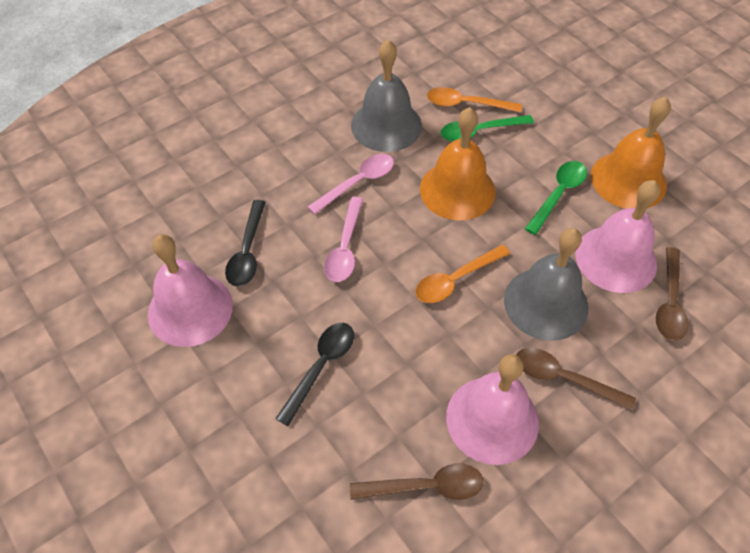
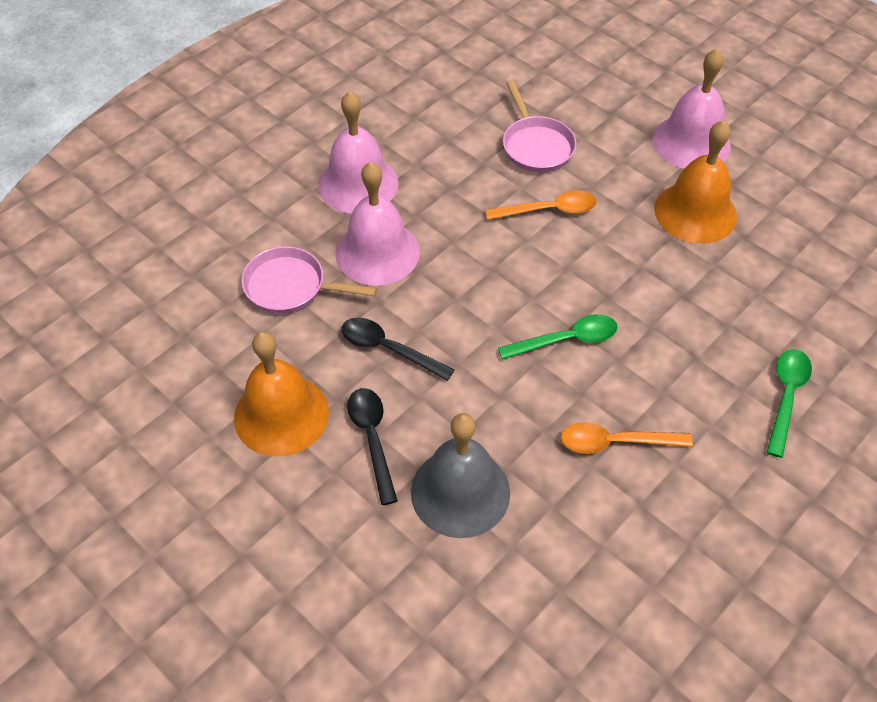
brown spoon: 3 -> 0
grey bell: 2 -> 1
pink pan: 0 -> 2
pink spoon: 2 -> 0

